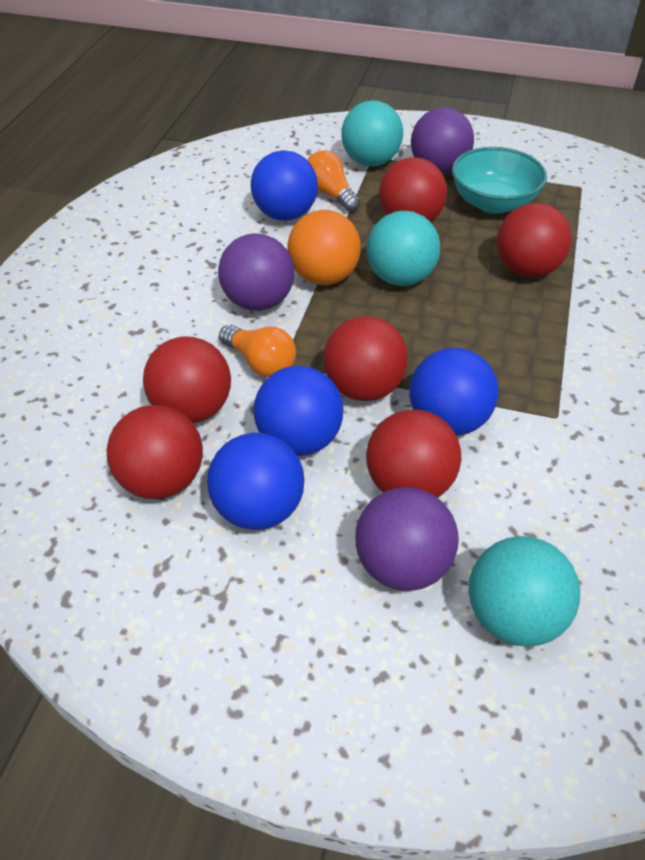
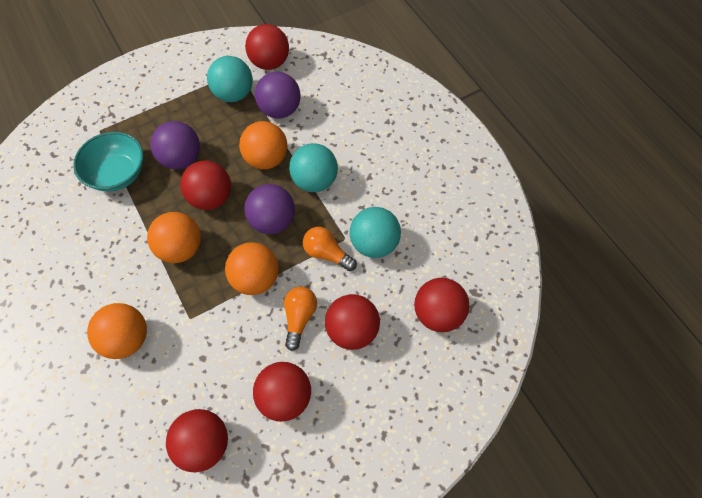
blue ball: 4 -> 0
orange ball: 1 -> 4

